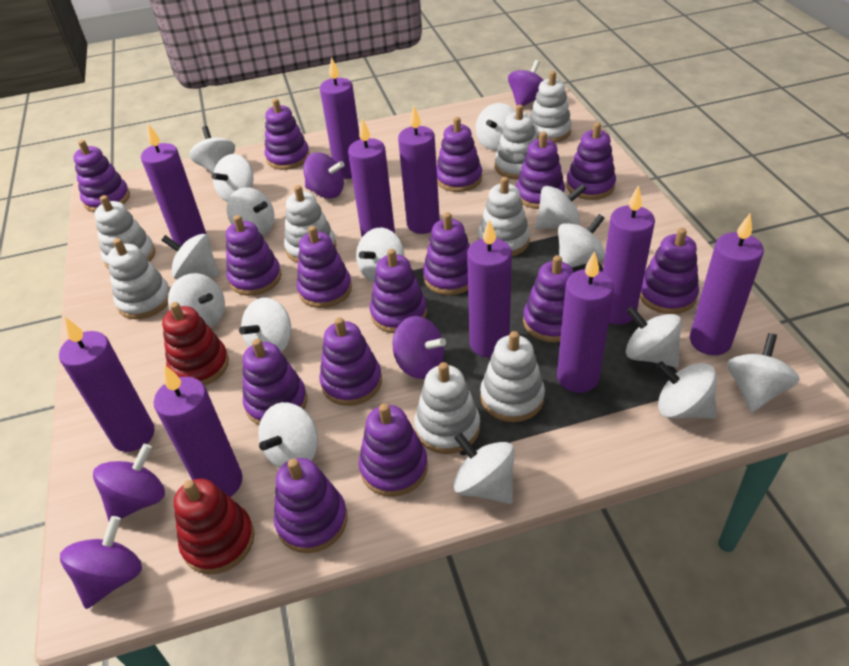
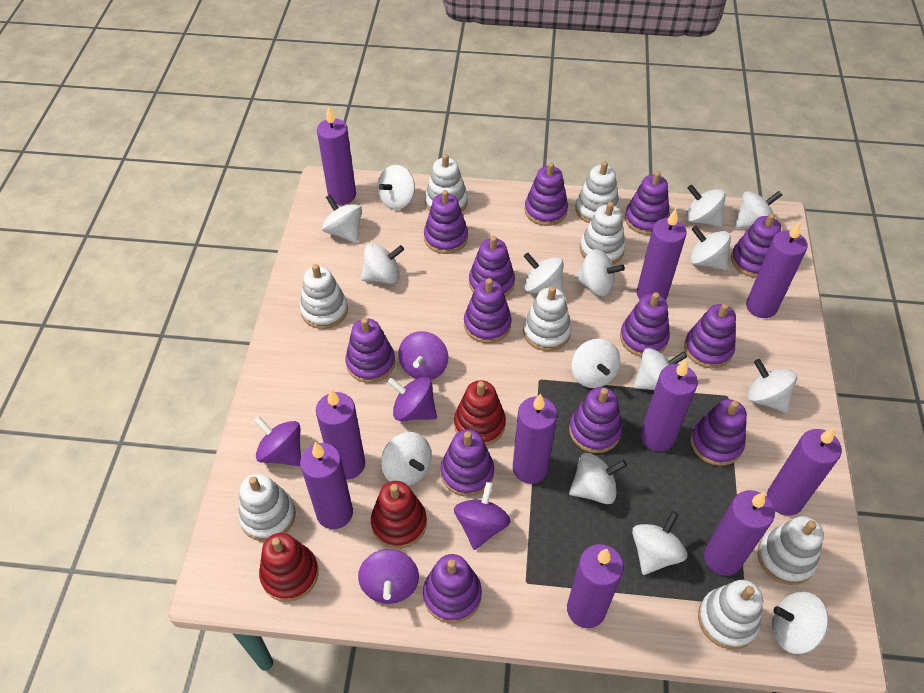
purple stacking toy: 15 -> 13
red stacking toy: 2 -> 3

